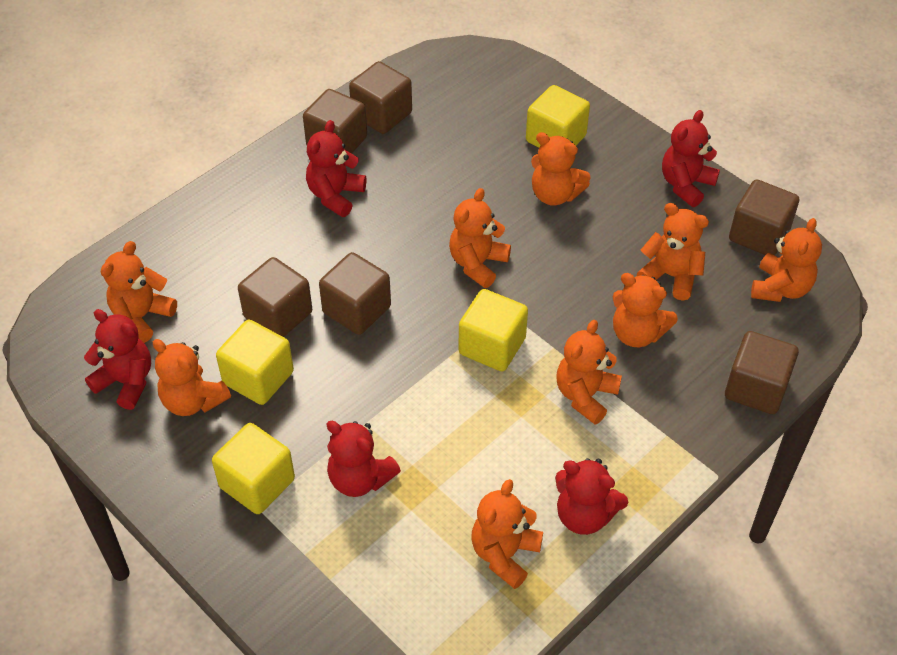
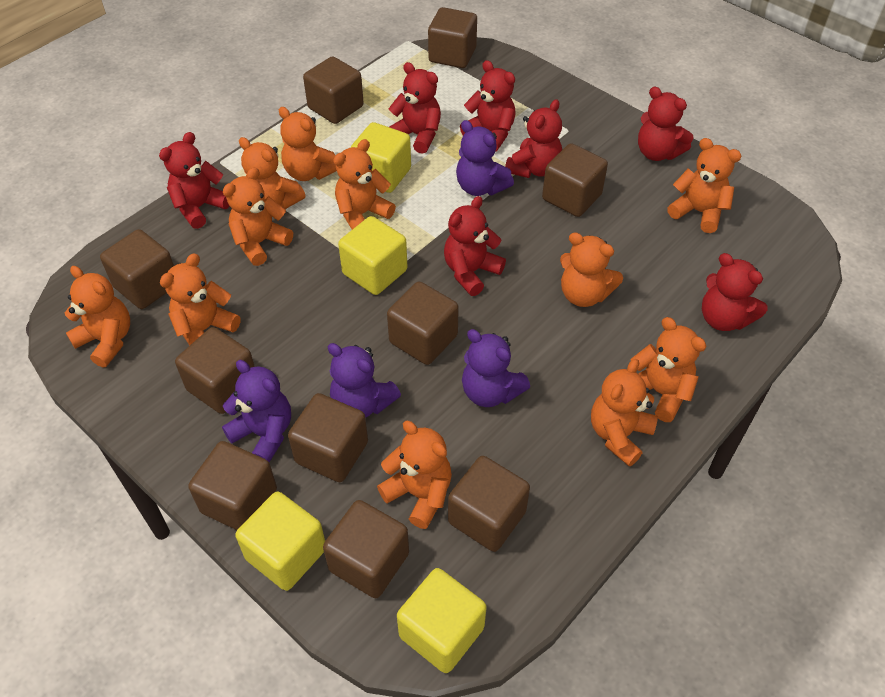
brown cube: 6 -> 10
orange teddy bear: 9 -> 11
purple teddy bear: 0 -> 4
red teddy bear: 5 -> 7

